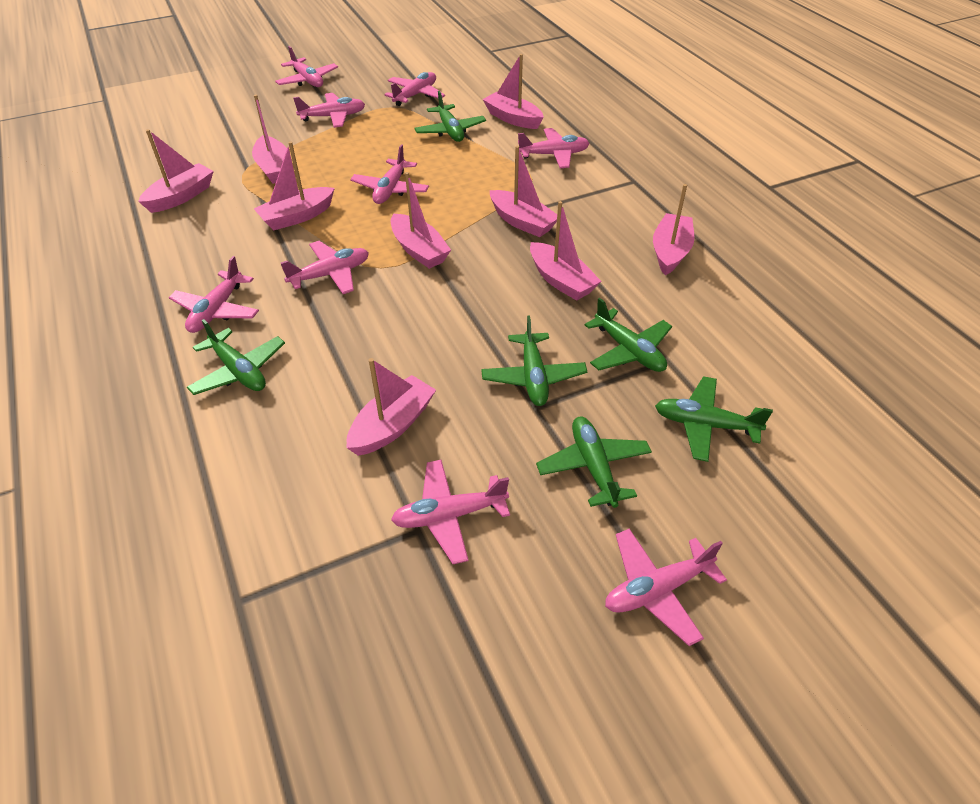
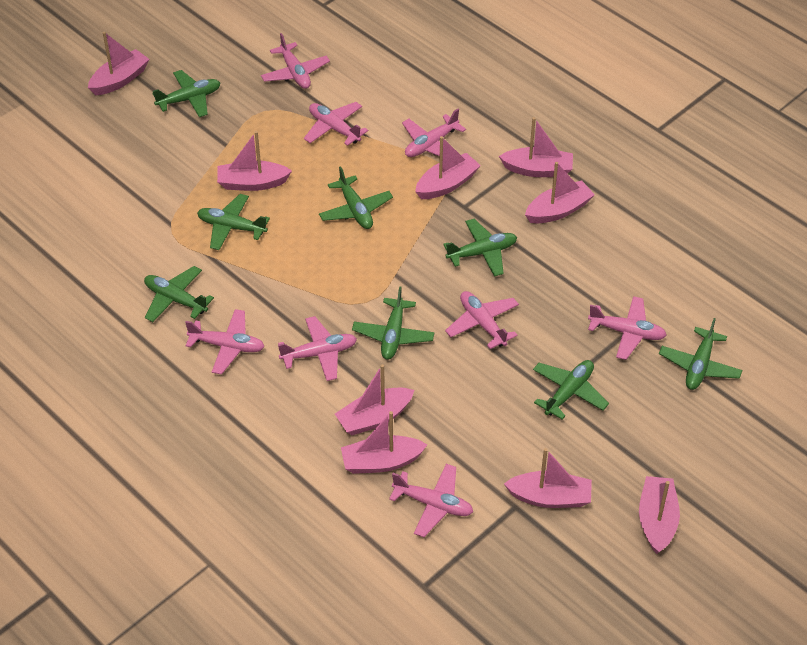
green plane: 6 -> 8
pink plane: 9 -> 8

